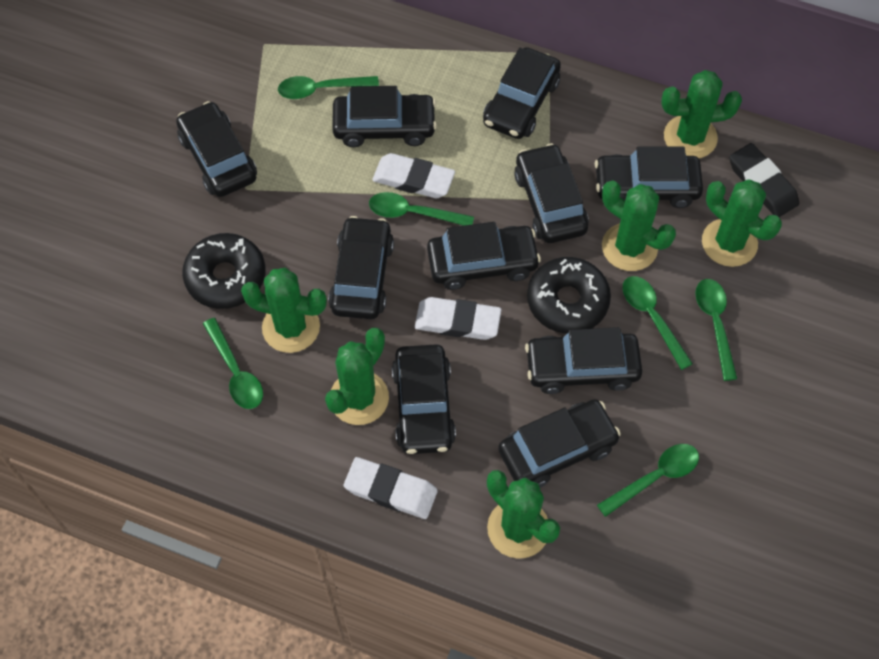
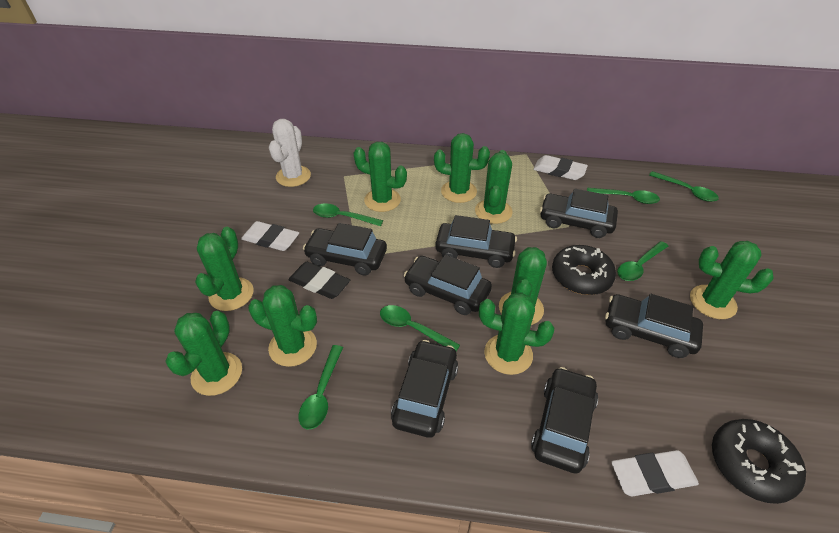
black car: 10 -> 7
green cactus: 6 -> 9
white cactus: 0 -> 1

